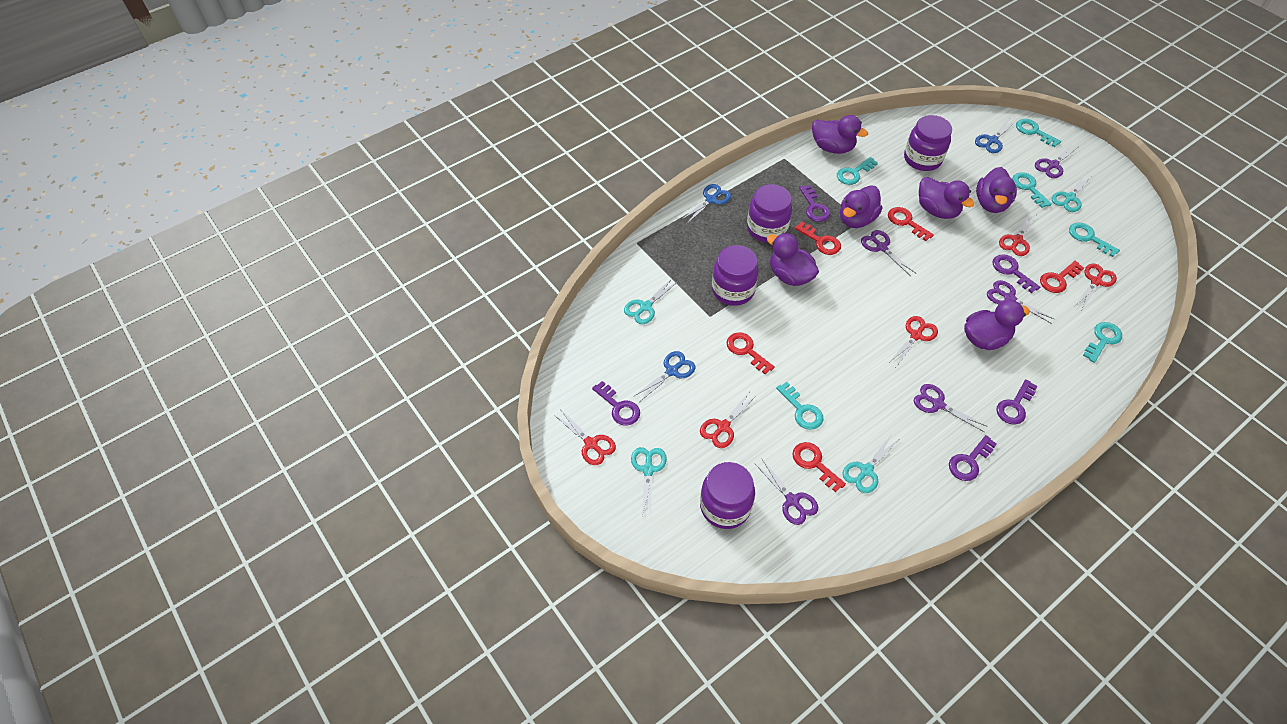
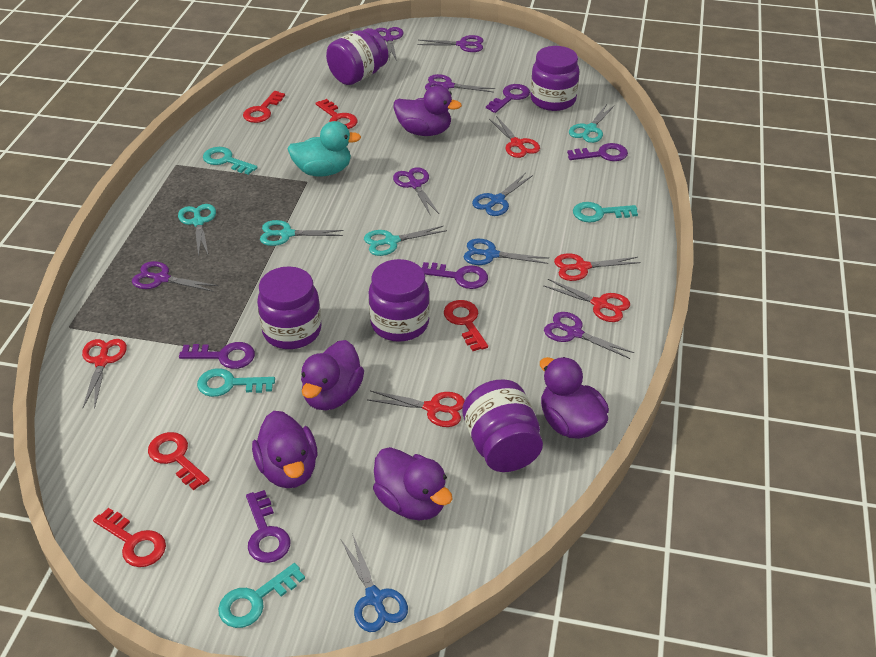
purple duck: 6 -> 5
purple jar: 4 -> 5
purple scissors: 5 -> 6
turquoise duck: 0 -> 1
turquoise key: 6 -> 4

